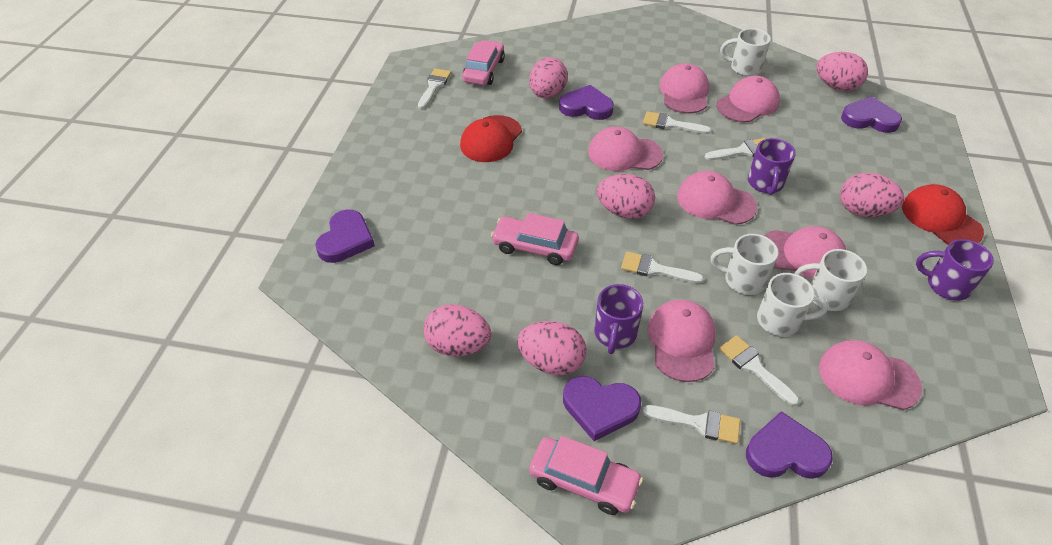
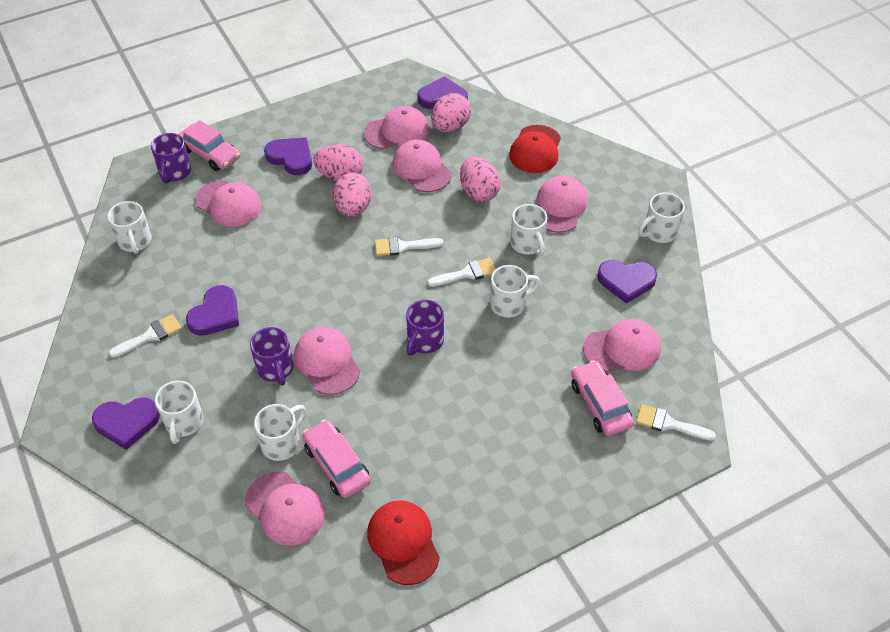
pink egg: 6 -> 4
white brush: 6 -> 4
white mug: 4 -> 6

